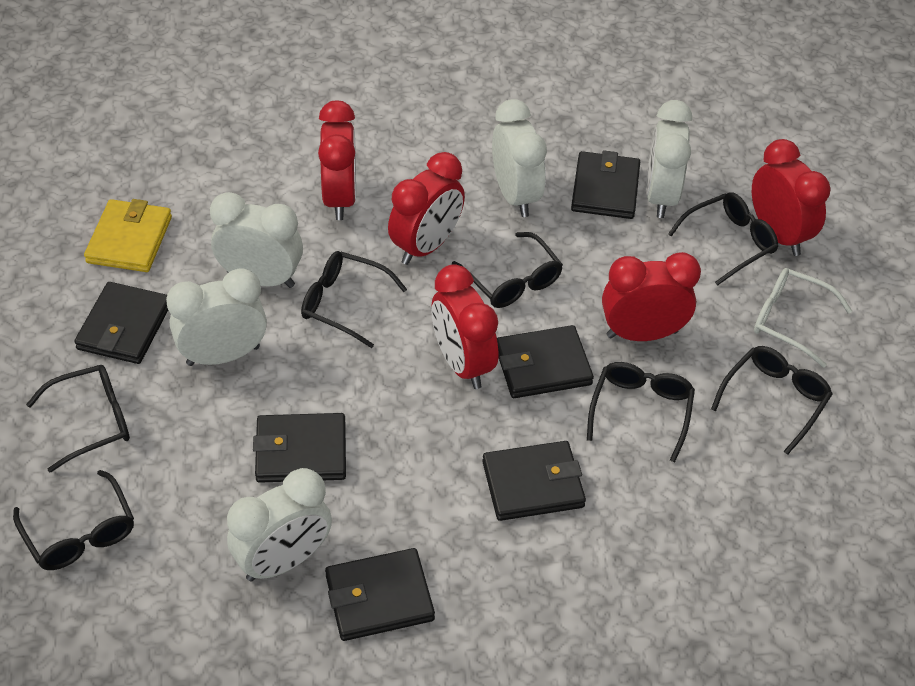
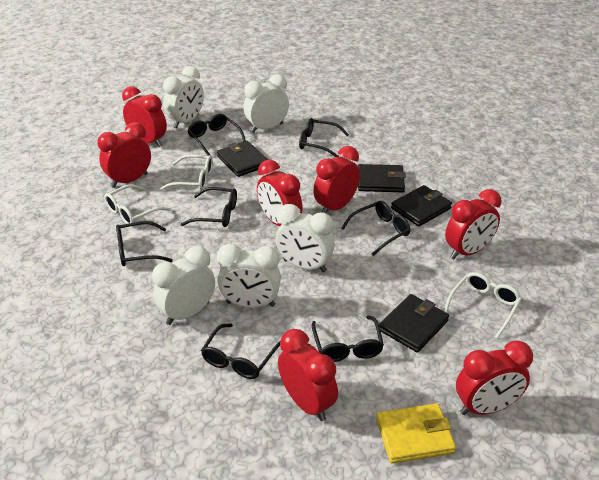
black wallet: 6 -> 4
red clock: 5 -> 7
white glasses: 1 -> 3

